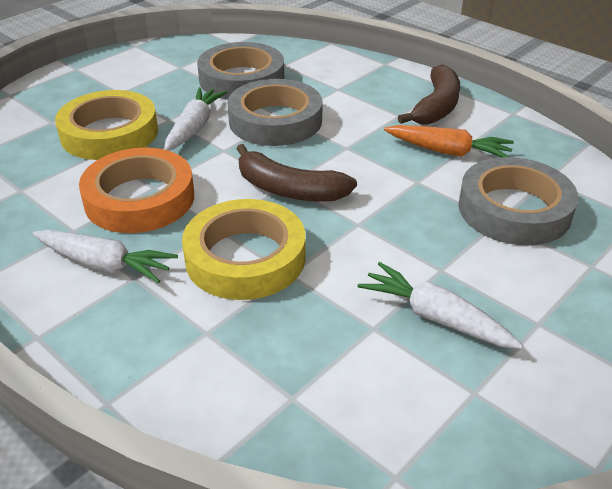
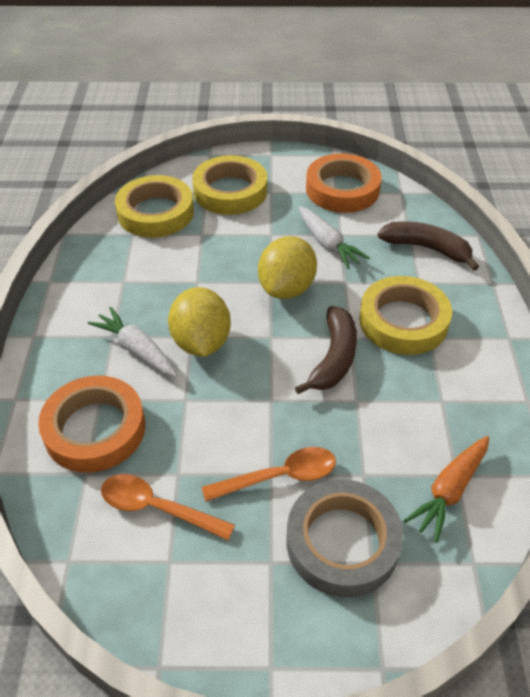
grey tape: 3 -> 1
orange spoon: 0 -> 2
orange tape: 1 -> 2
white carrot: 3 -> 2
yellow lemon: 0 -> 2
yellow tape: 2 -> 3

